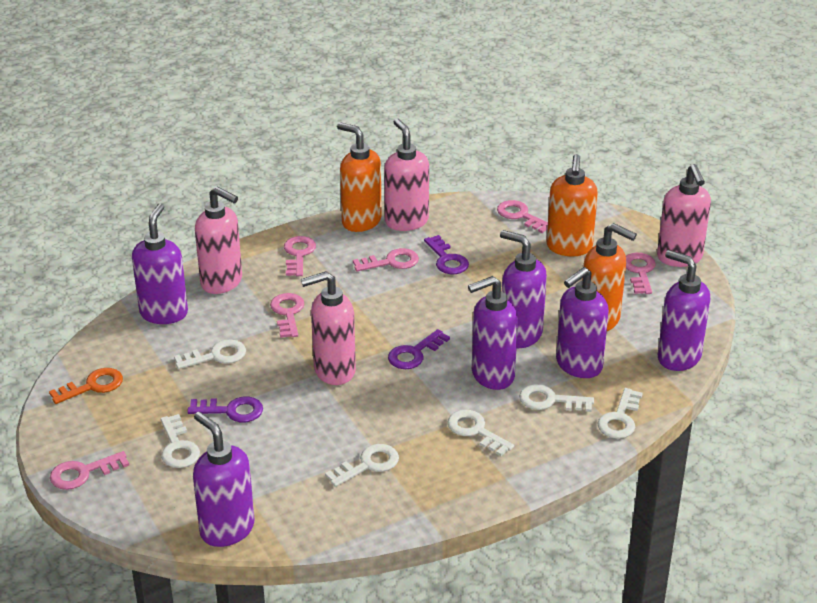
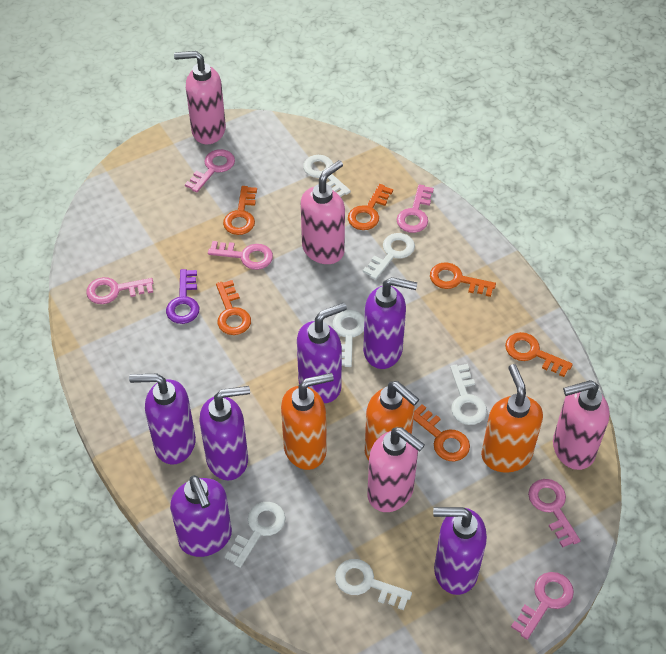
orange key: 1 -> 6
purple key: 3 -> 1

